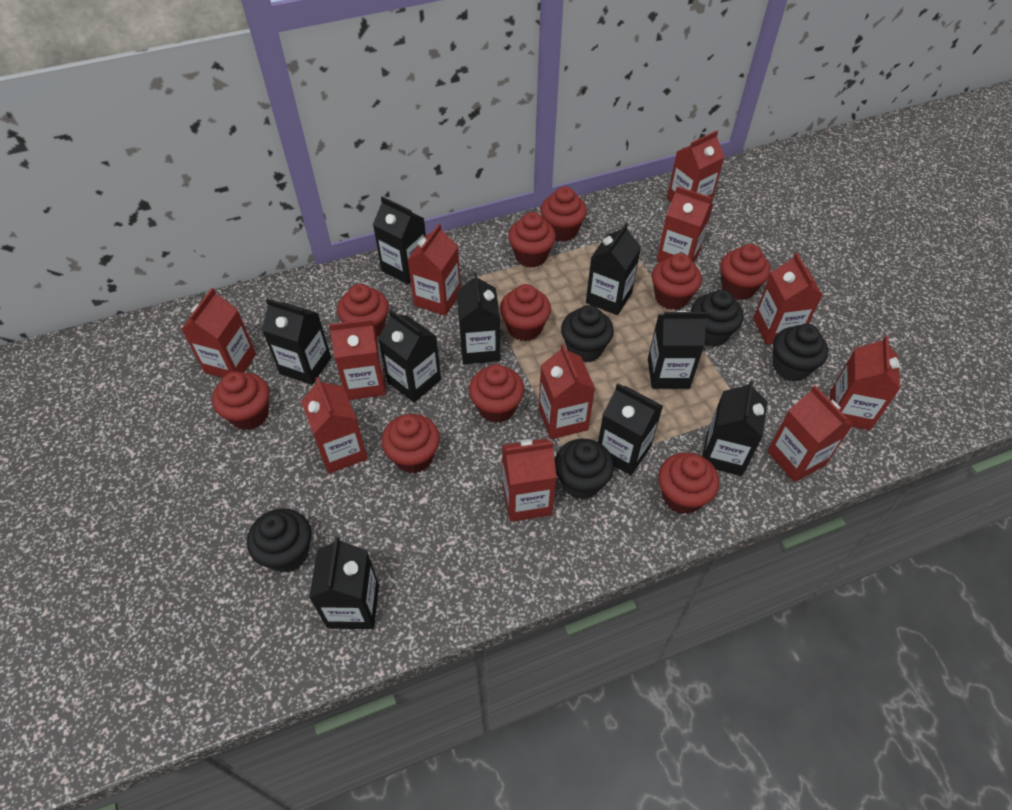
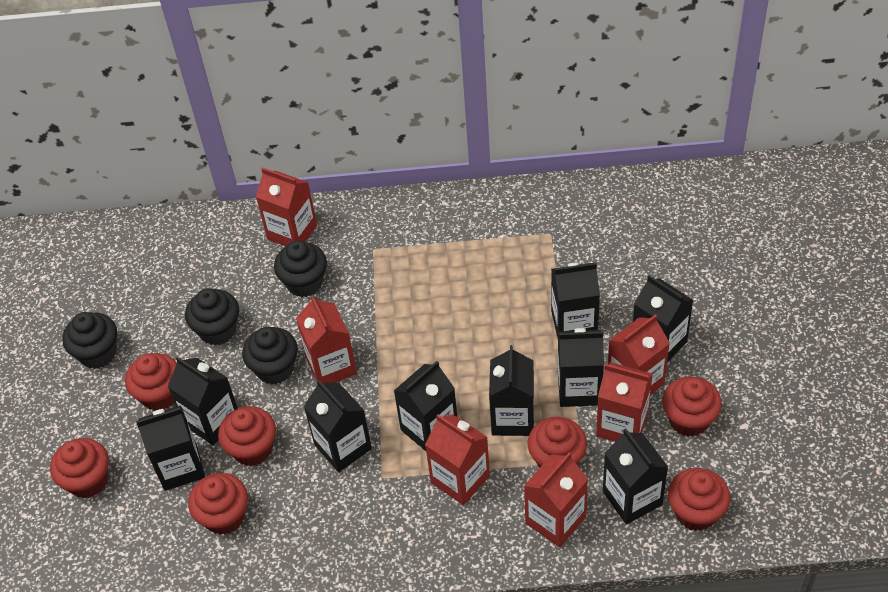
black cupcake: 5 -> 4
red carton: 11 -> 6
red cupcake: 10 -> 7

